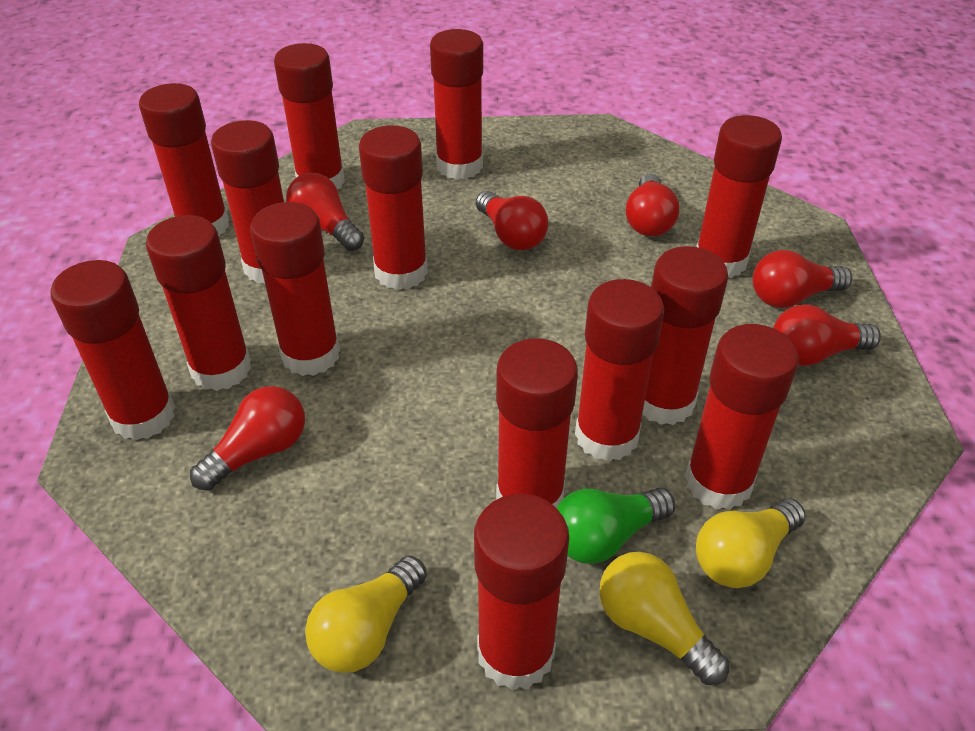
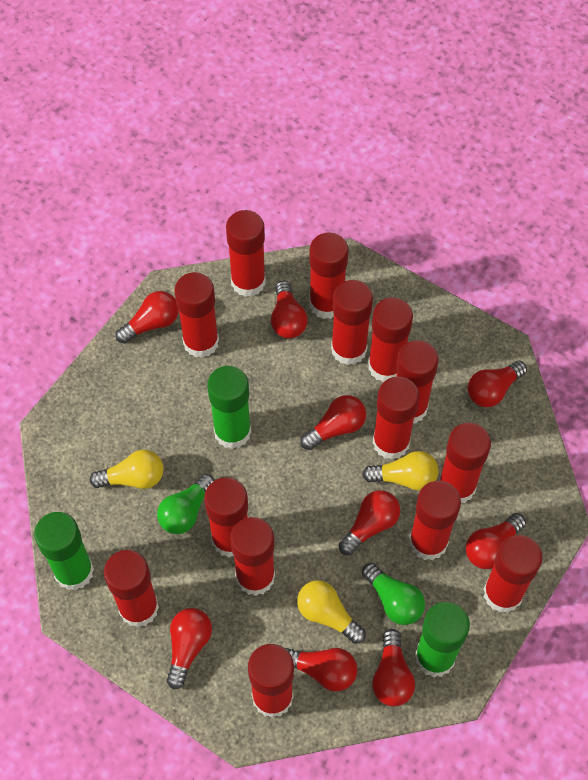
green glue stick: 0 -> 3
green light bulb: 1 -> 2
red light bulb: 6 -> 9

